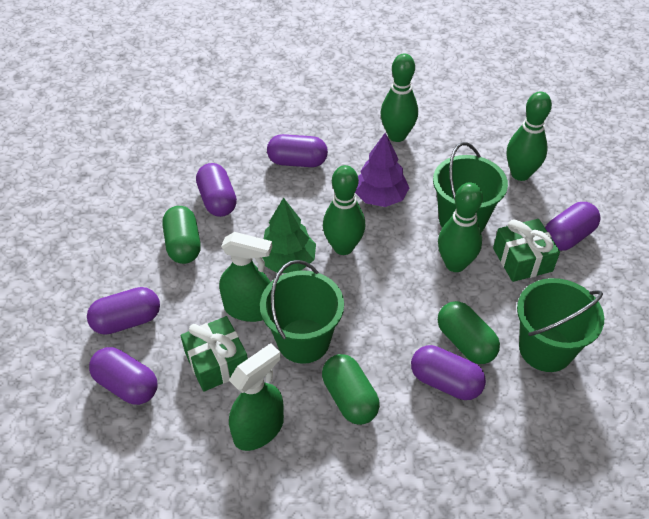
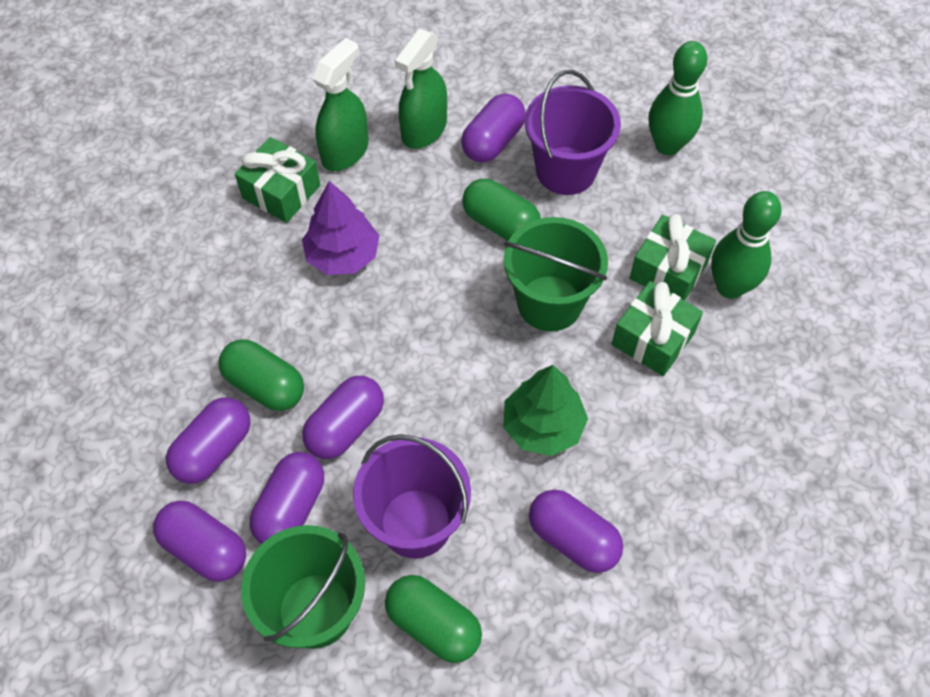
green bowling pin: 4 -> 2
green bucket: 3 -> 2
green gift: 2 -> 3
purple bucket: 0 -> 2

